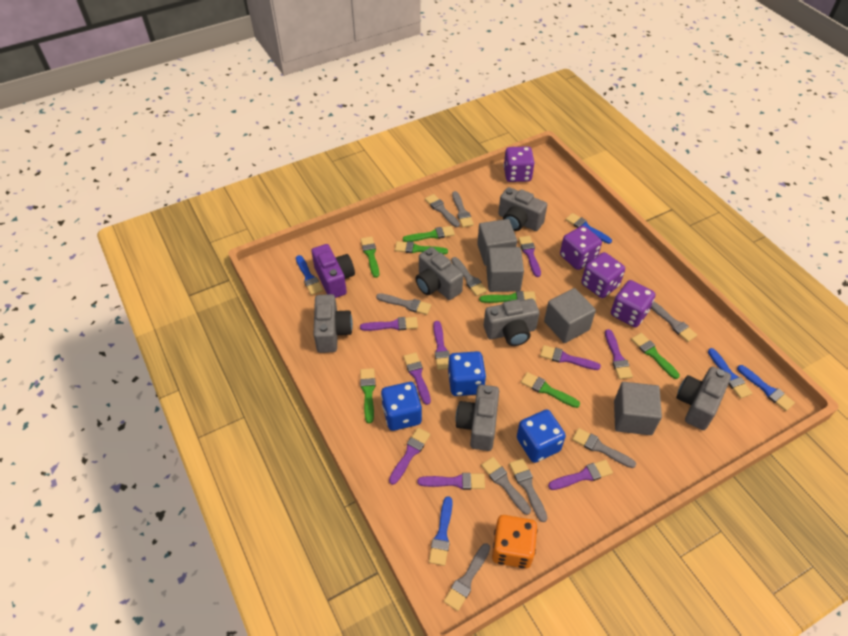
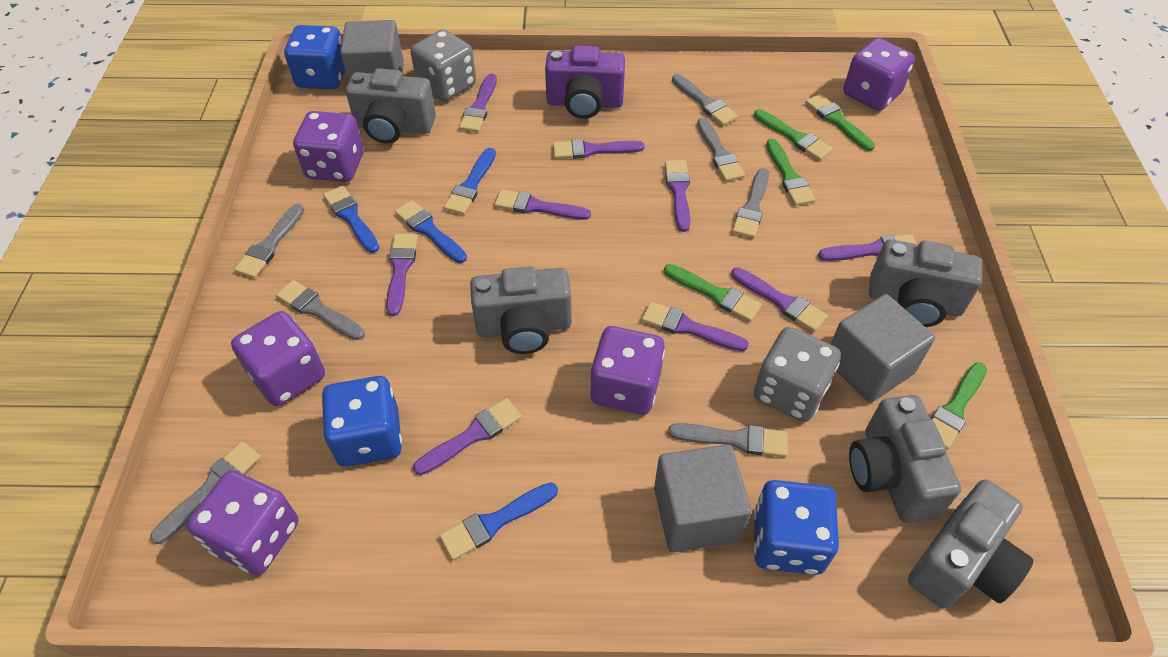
blue brush: 5 -> 4
green brush: 7 -> 5
grey brush: 9 -> 7
grey camera: 6 -> 5
grey cube: 4 -> 3
grey dice: 0 -> 2
orange dice: 1 -> 0
purple dice: 4 -> 5

